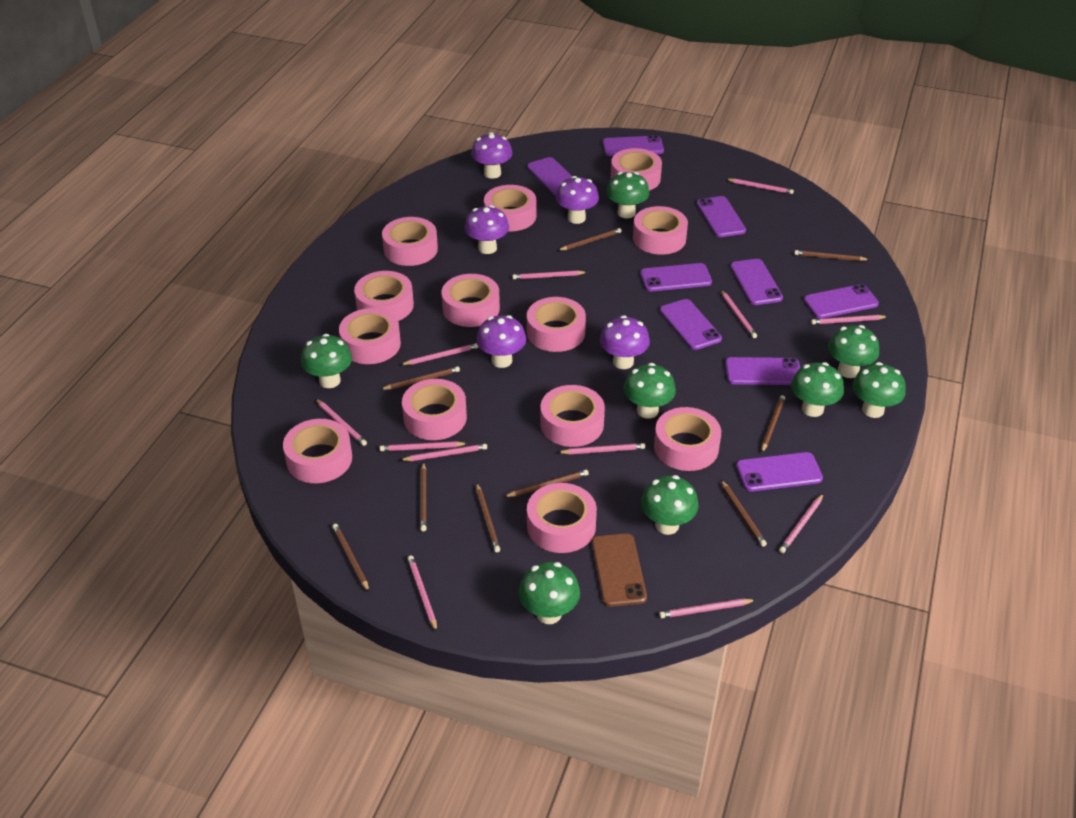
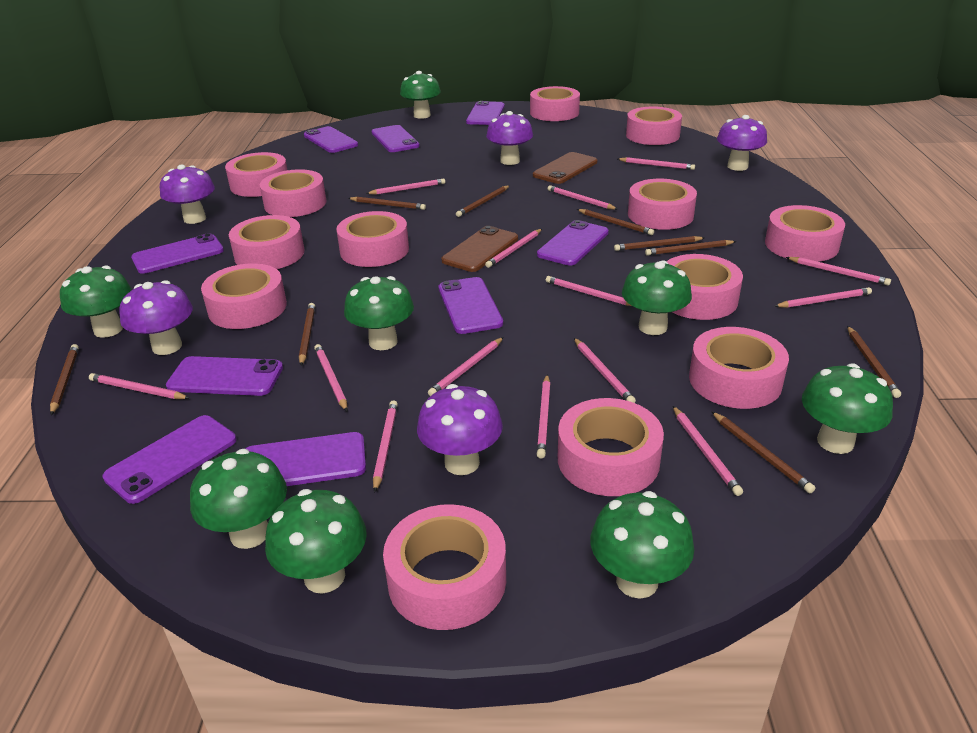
brown phone: 1 -> 2
pink pencil: 12 -> 14

